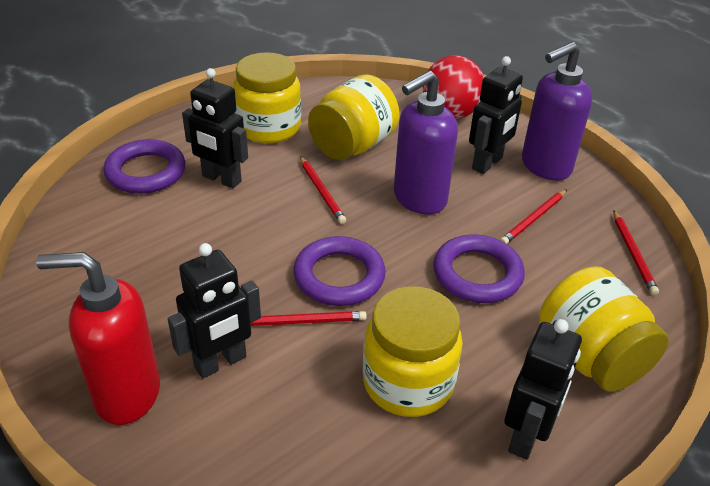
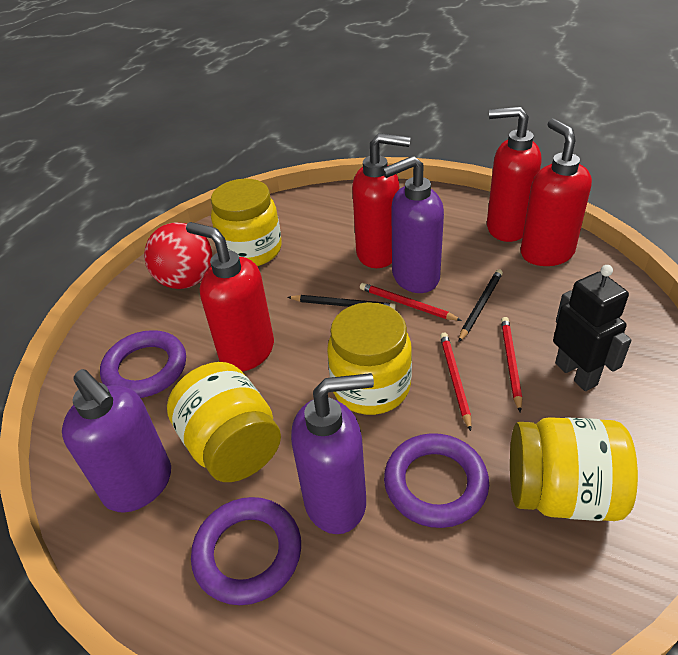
black pencil: 0 -> 2
black robot: 4 -> 1
purple soap dispenser: 2 -> 3
red pencil: 4 -> 3
red soap dispenser: 1 -> 4

